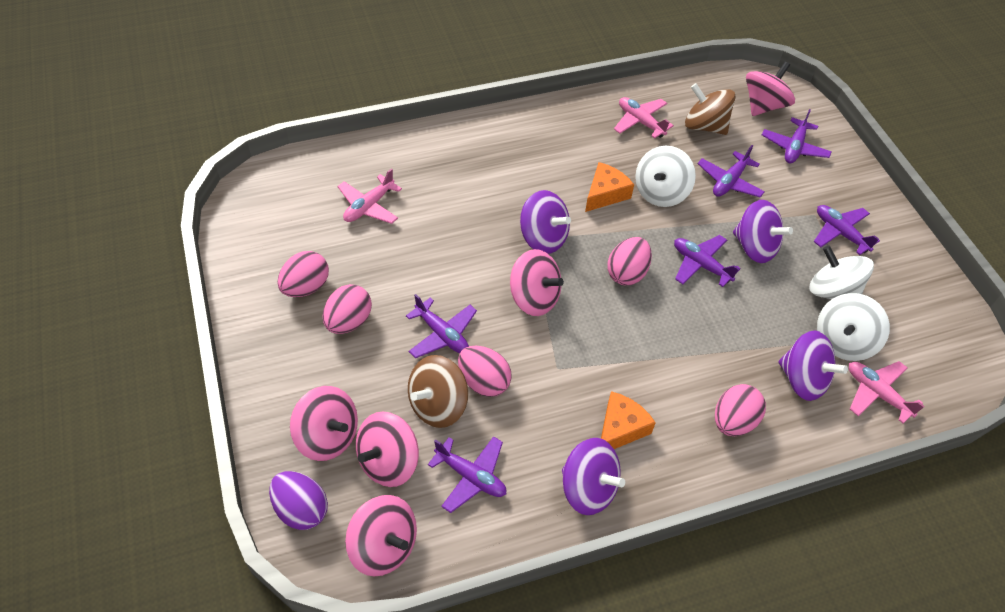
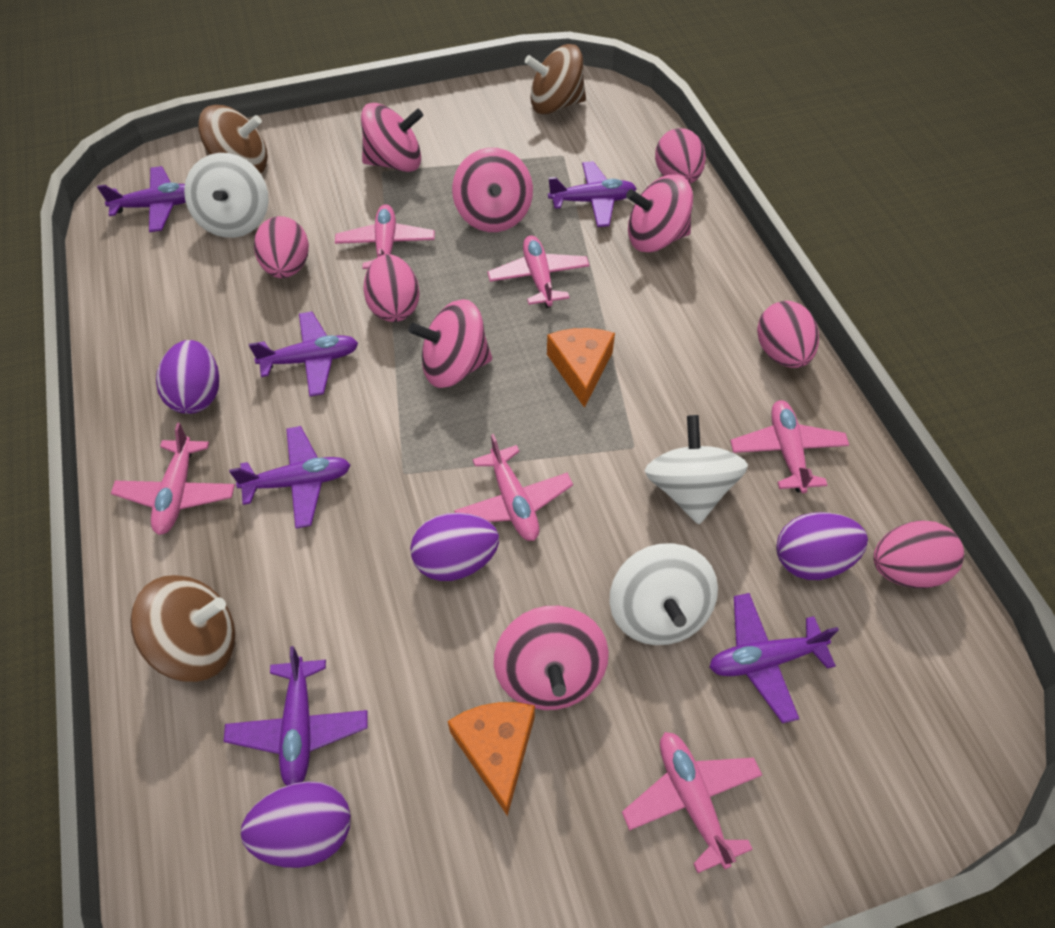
brown spinning top: 2 -> 3
pink plane: 3 -> 6
purple egg: 1 -> 4
purple spinning top: 4 -> 0

